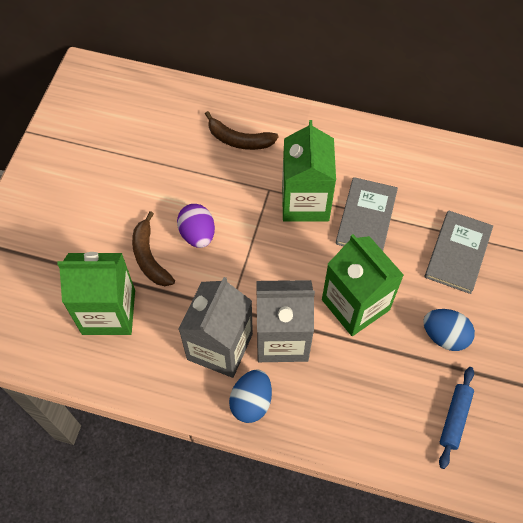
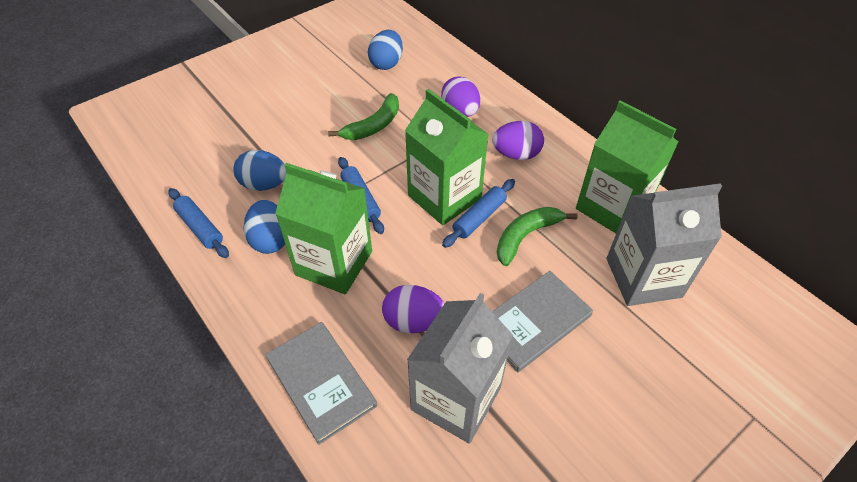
blue egg: 2 -> 3
blue rolling pin: 1 -> 3
brown banana: 2 -> 0
green banana: 0 -> 2
purple egg: 1 -> 3

